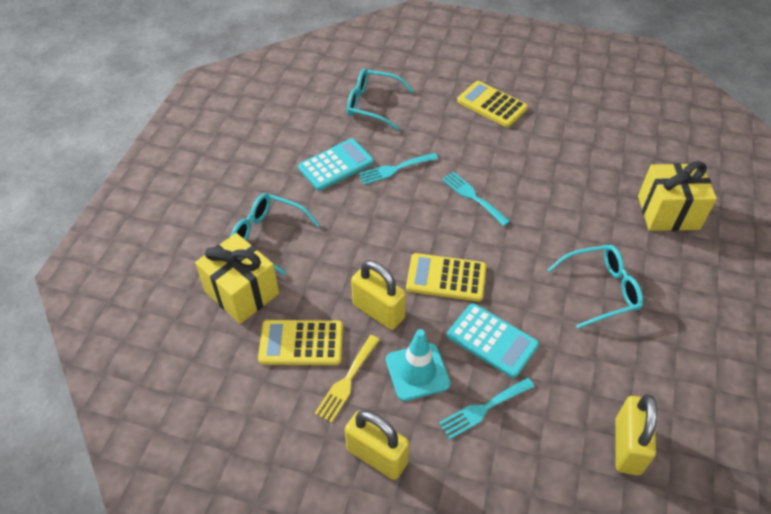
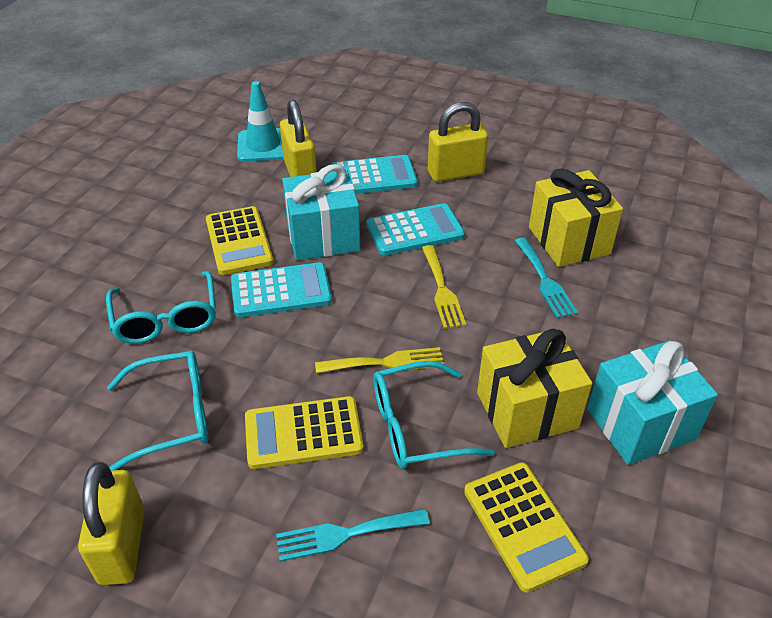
turquoise calculator: 2 -> 3
turquoise fork: 3 -> 2
turquoise gift: 0 -> 2
yellow fork: 1 -> 2

